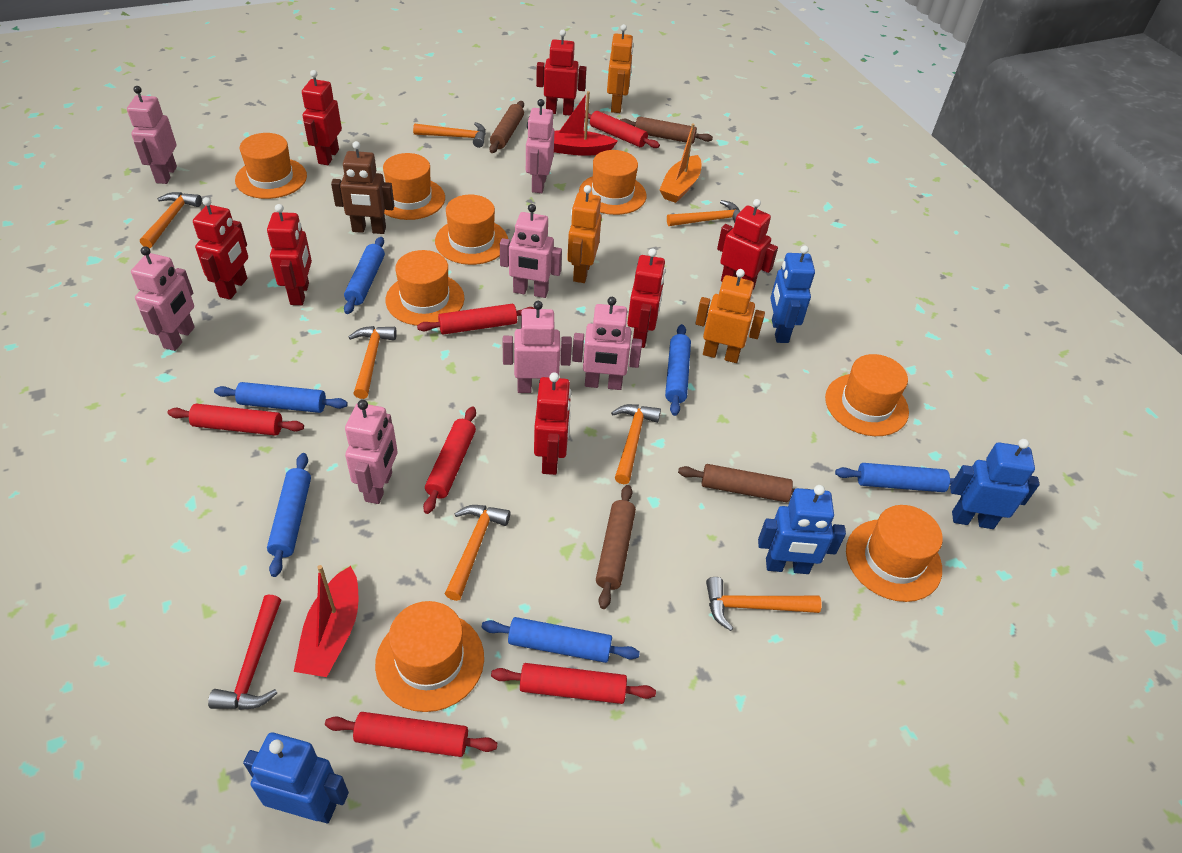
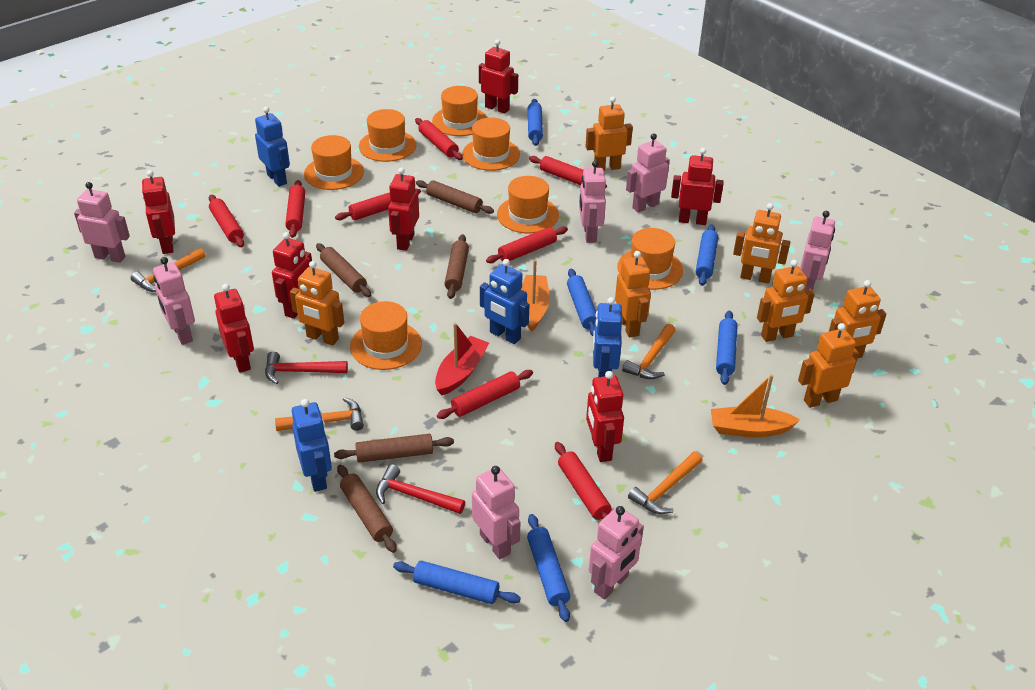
brown robot: 1 -> 0
brown rolling pin: 4 -> 5
orange boat: 1 -> 2
orange hammer: 7 -> 4
orange hat: 8 -> 7
orange robot: 3 -> 7
red boat: 2 -> 1
red hammer: 1 -> 2
red rolling pin: 6 -> 8

